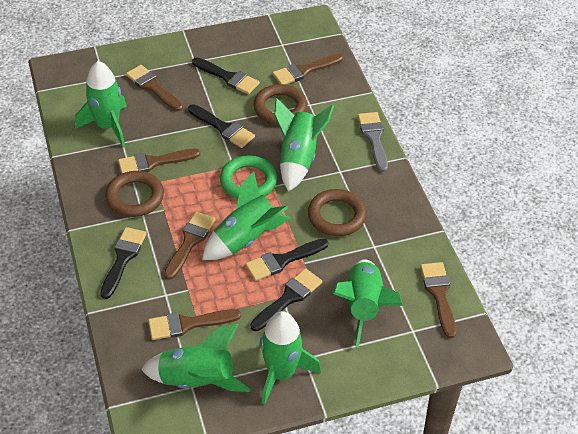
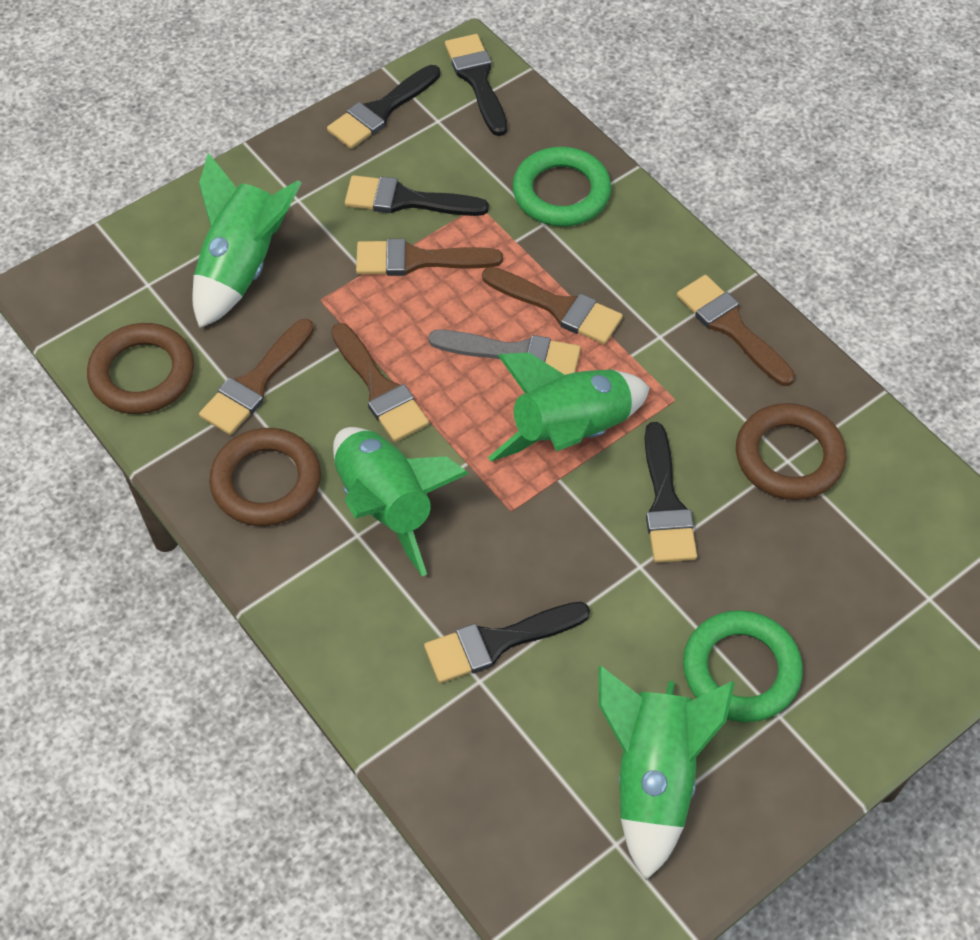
brown brush: 6 -> 5
green ring: 1 -> 2
green rocket: 6 -> 4

